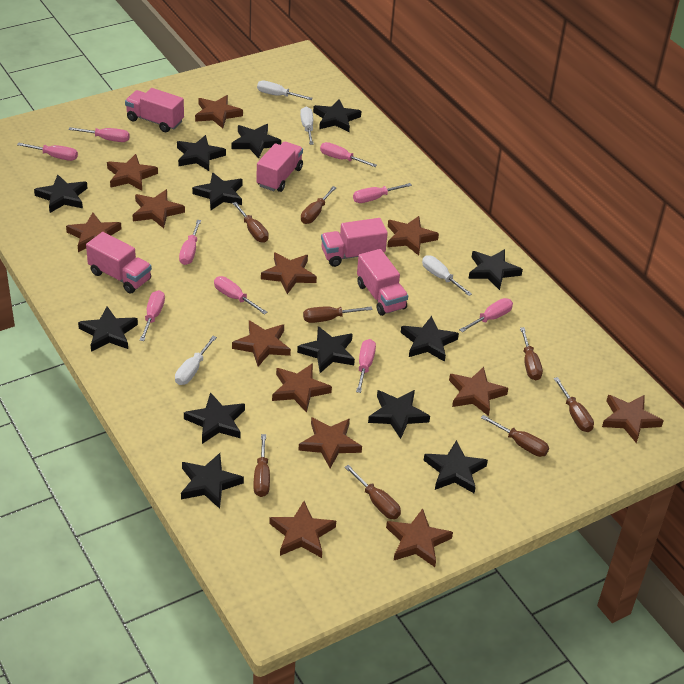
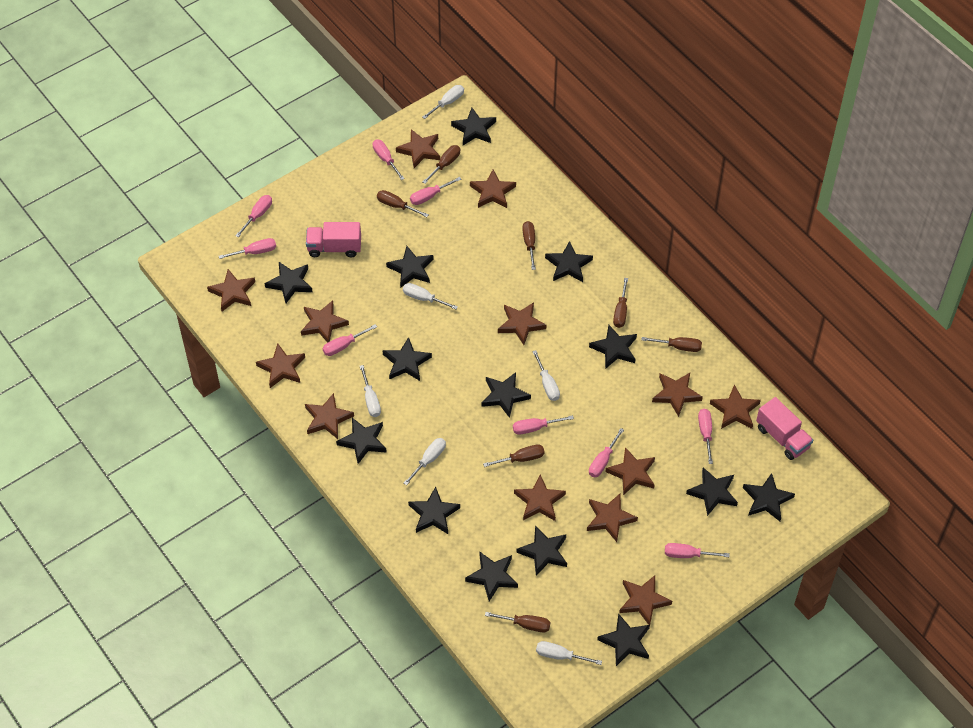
black star: 13 -> 14
brown screwdriver: 8 -> 7
pink truck: 5 -> 2
white screwdriver: 4 -> 6

